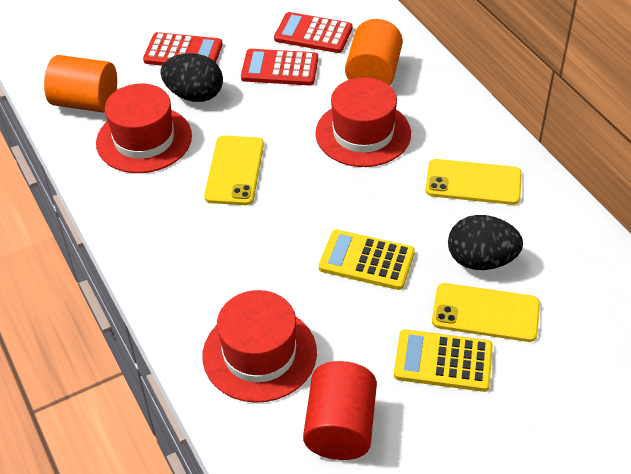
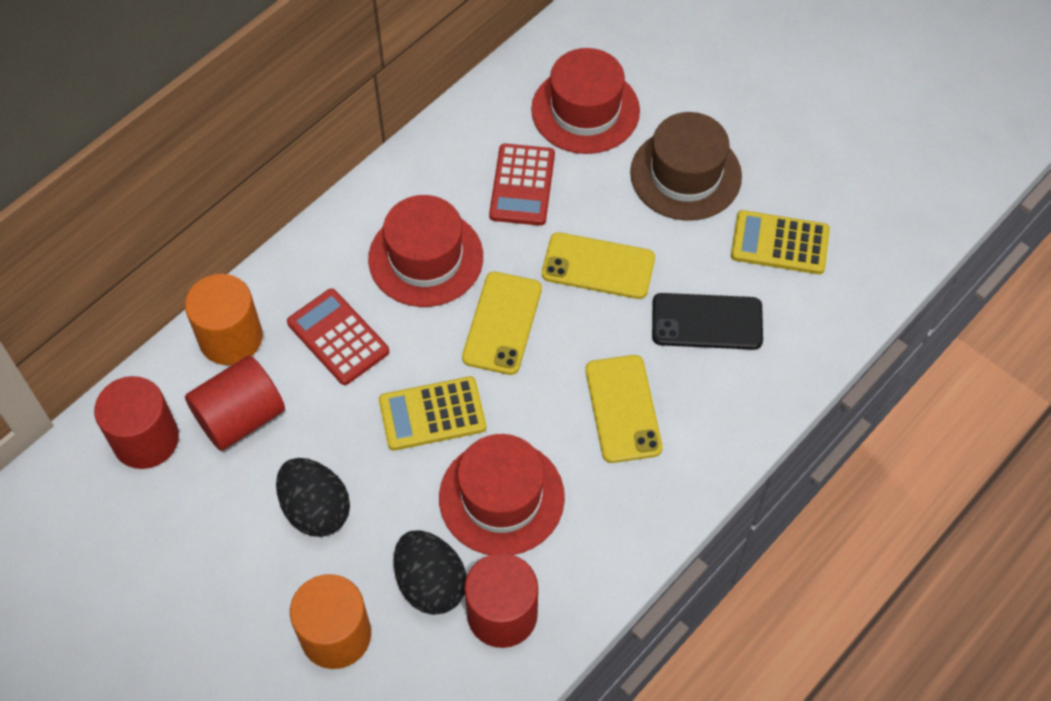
black phone: 0 -> 1
brown hat: 0 -> 1
red calculator: 3 -> 2
red cylinder: 1 -> 3

